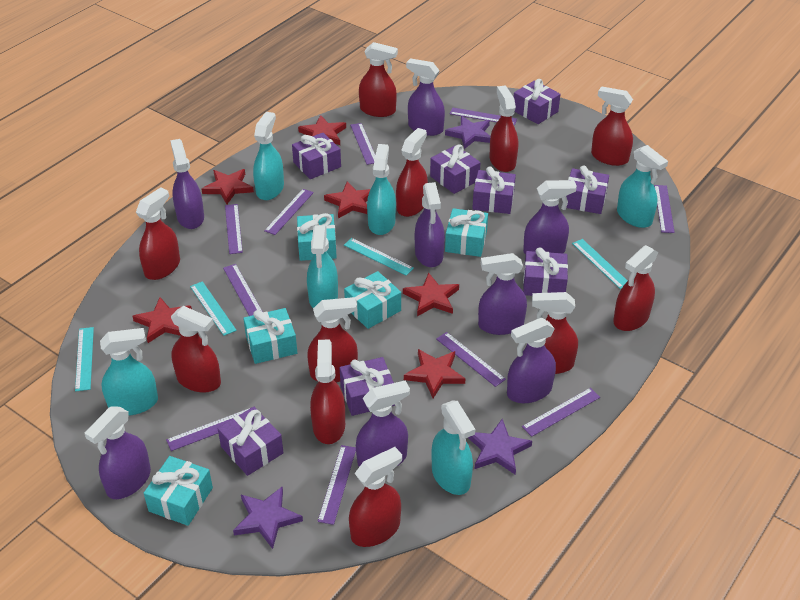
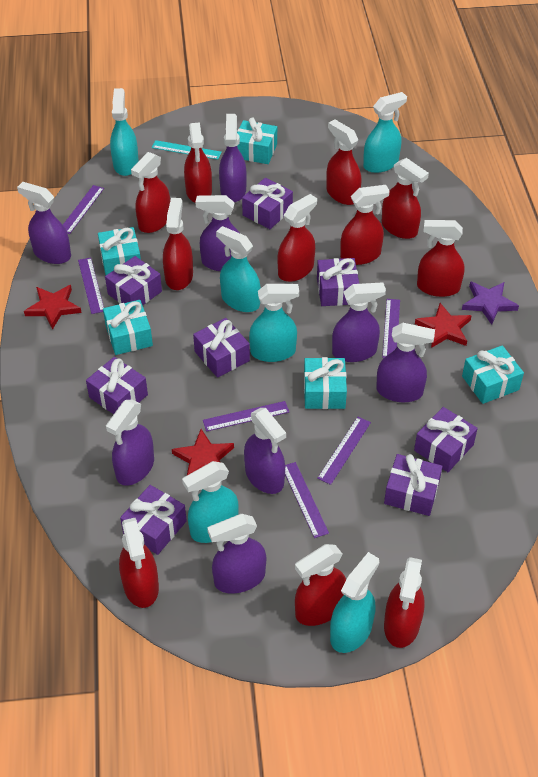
purple ruler: 10 -> 6
purple star: 3 -> 1
red star: 6 -> 3
turquoise ruler: 4 -> 1

